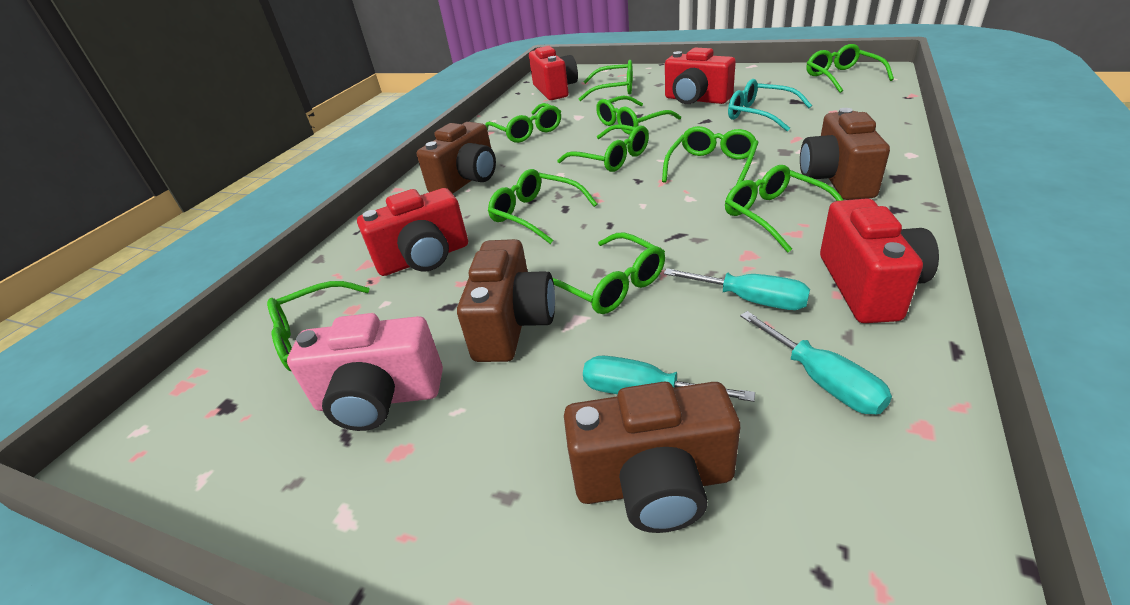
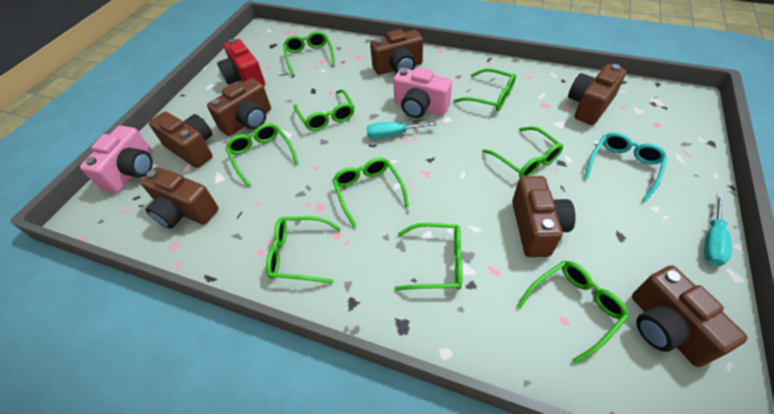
brown camera: 4 -> 7
green glasses: 10 -> 9
pink camera: 1 -> 2
red camera: 4 -> 1
turquoise screwdriver: 3 -> 2

